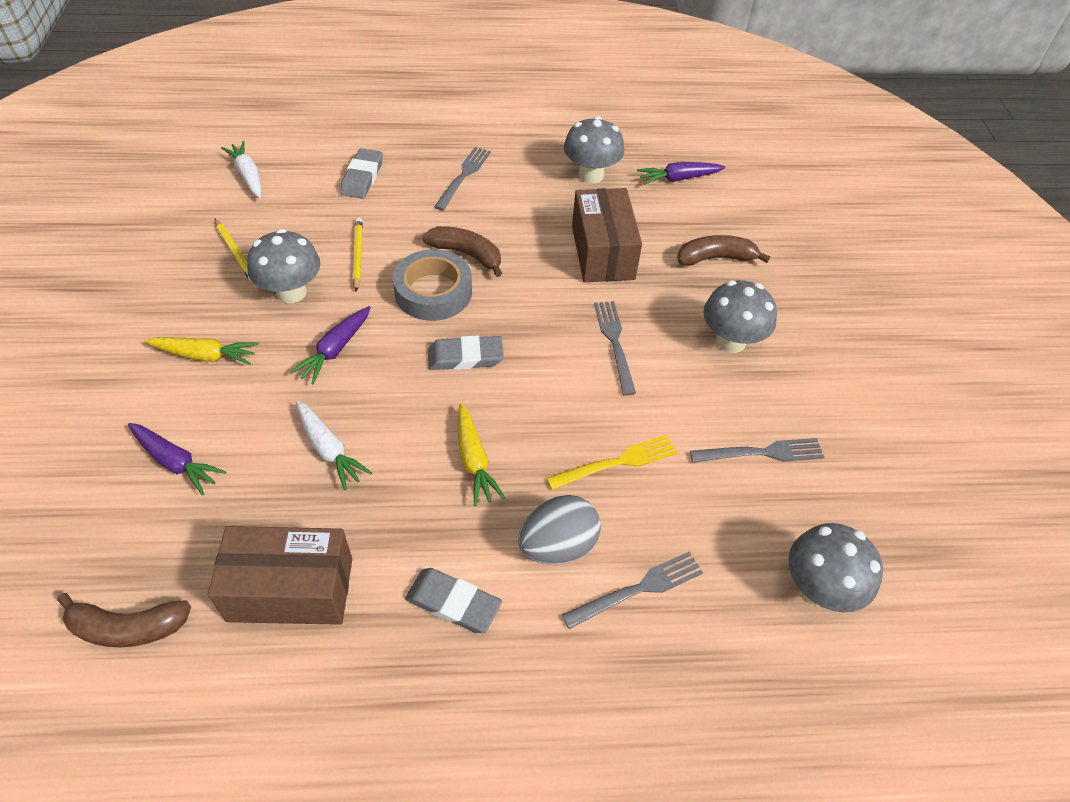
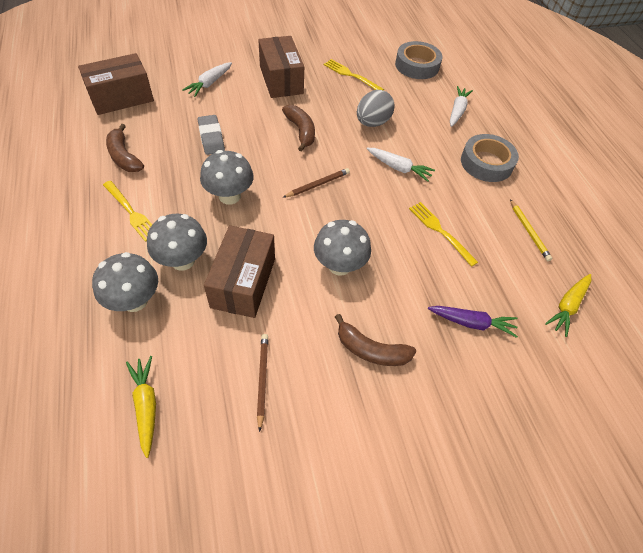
brown box: 2 -> 3
brown pencil: 0 -> 2
grey eraser: 3 -> 1
grey fork: 4 -> 0
grey tape: 1 -> 2
purple carrot: 3 -> 1
white carrot: 2 -> 3
yellow fork: 1 -> 3
yellow pencil: 2 -> 1

